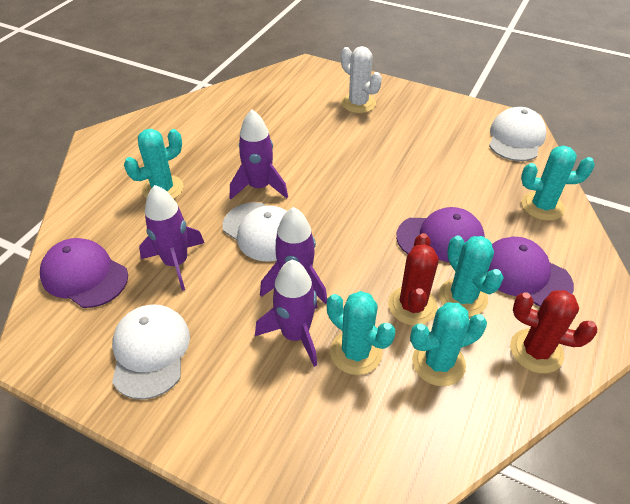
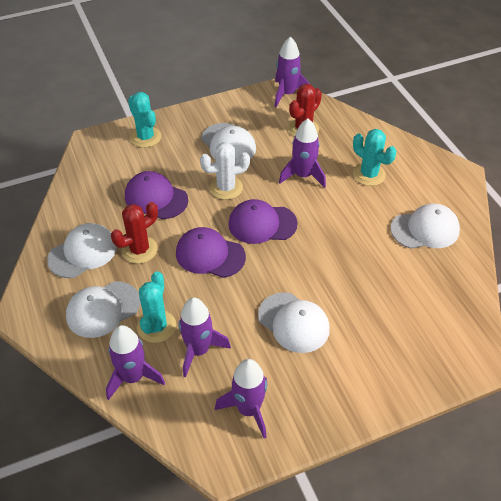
purple rocket: 4 -> 5
turquoise cactus: 5 -> 3
white cap: 3 -> 5

